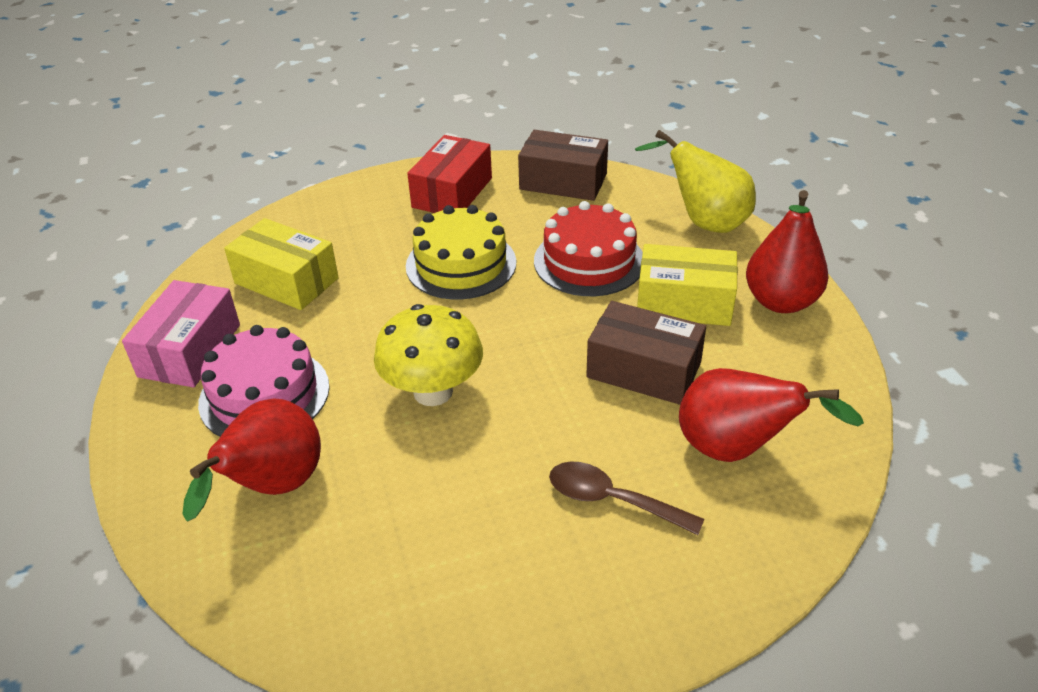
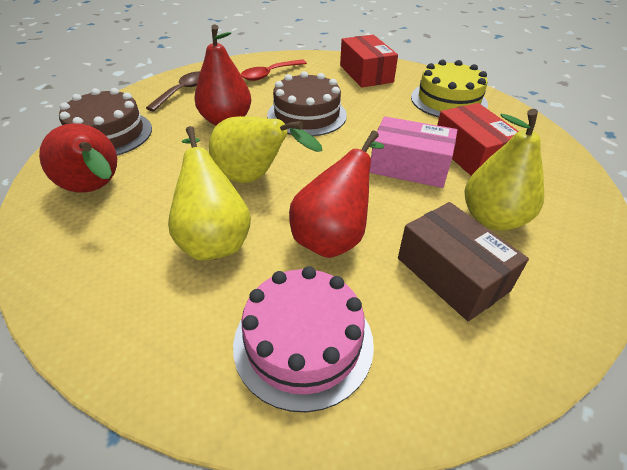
brown box: 2 -> 1
brown cake: 0 -> 2
red box: 1 -> 2
red cake: 1 -> 0
red spoon: 0 -> 1
yellow box: 2 -> 0
yellow mushroom: 1 -> 0
yellow pear: 1 -> 3

